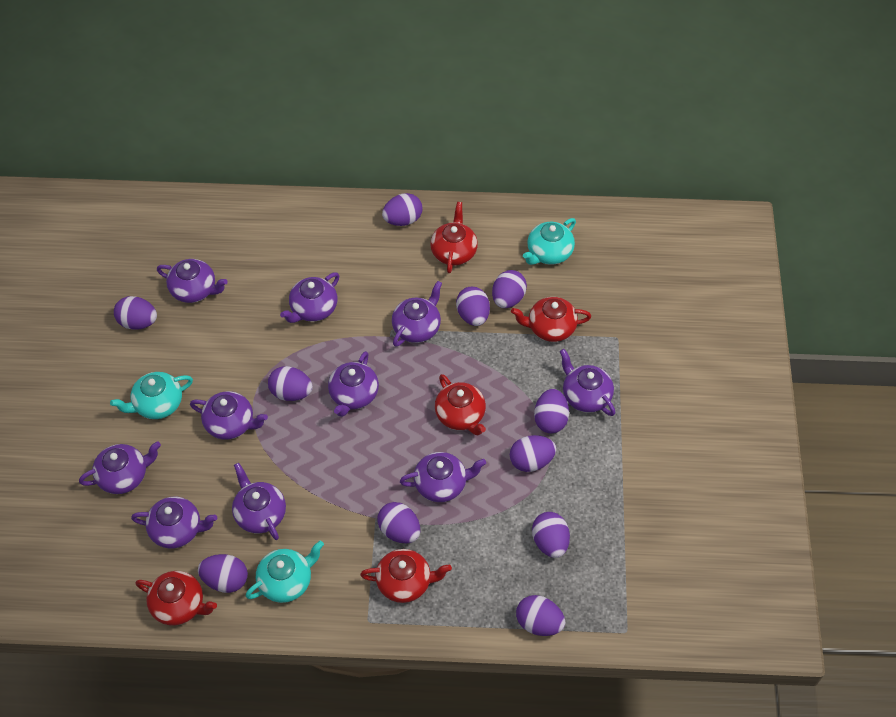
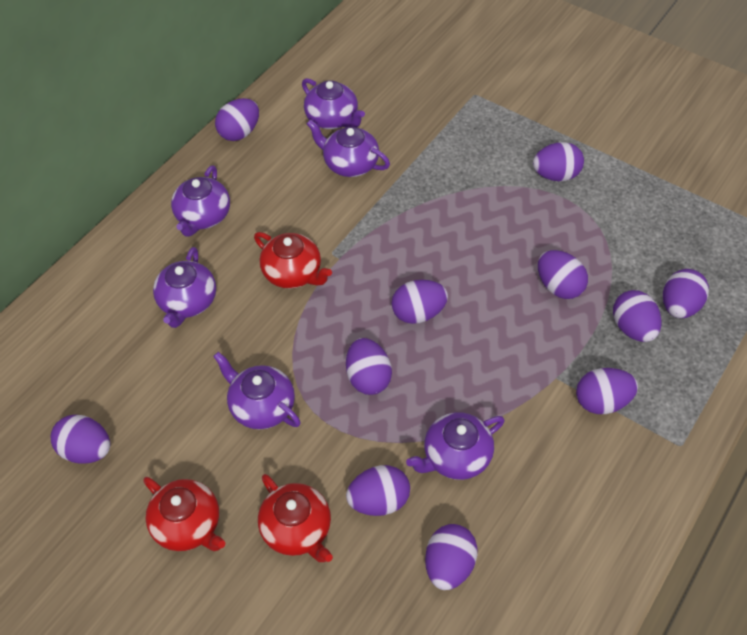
purple teapot: 10 -> 6
red teapot: 5 -> 3
turquoise teapot: 3 -> 0

